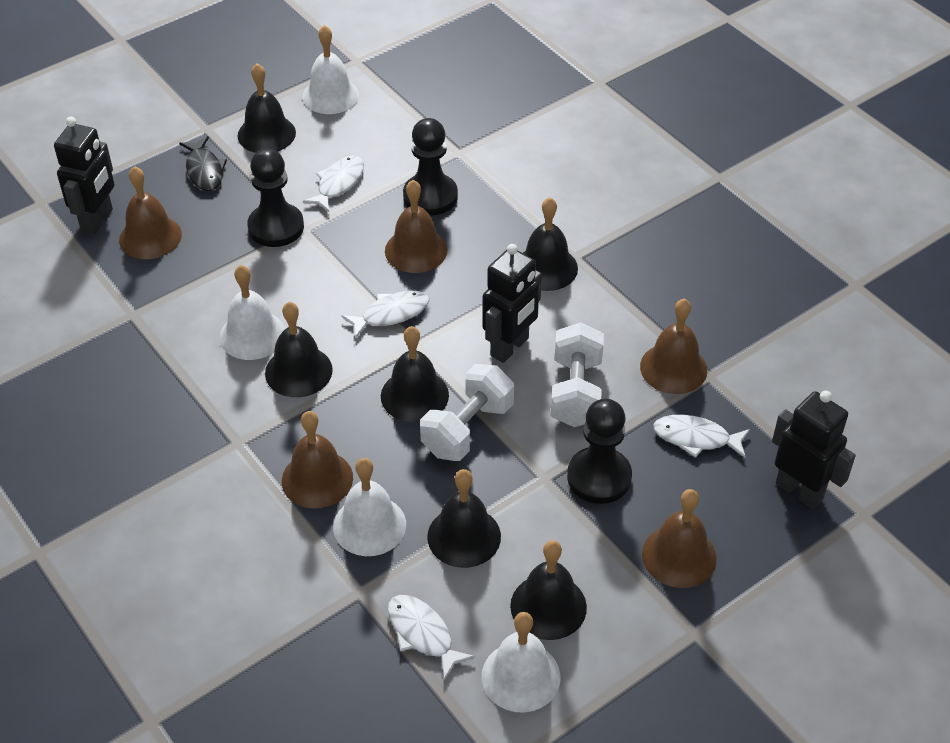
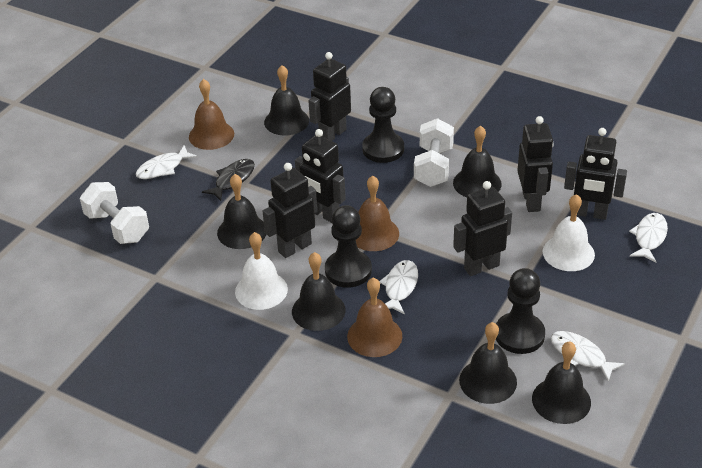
black robot: 3 -> 6
brown bell: 5 -> 3
white bell: 4 -> 2

